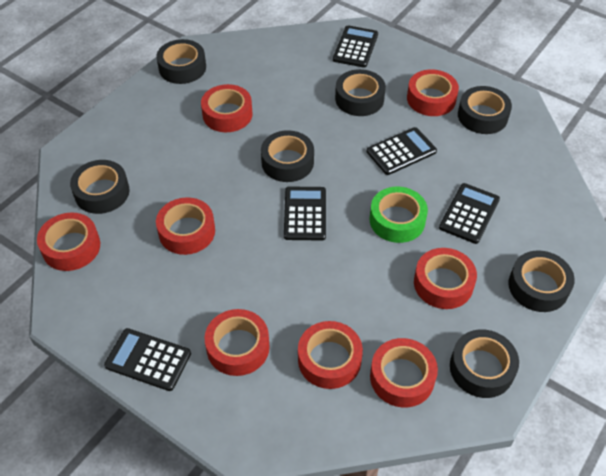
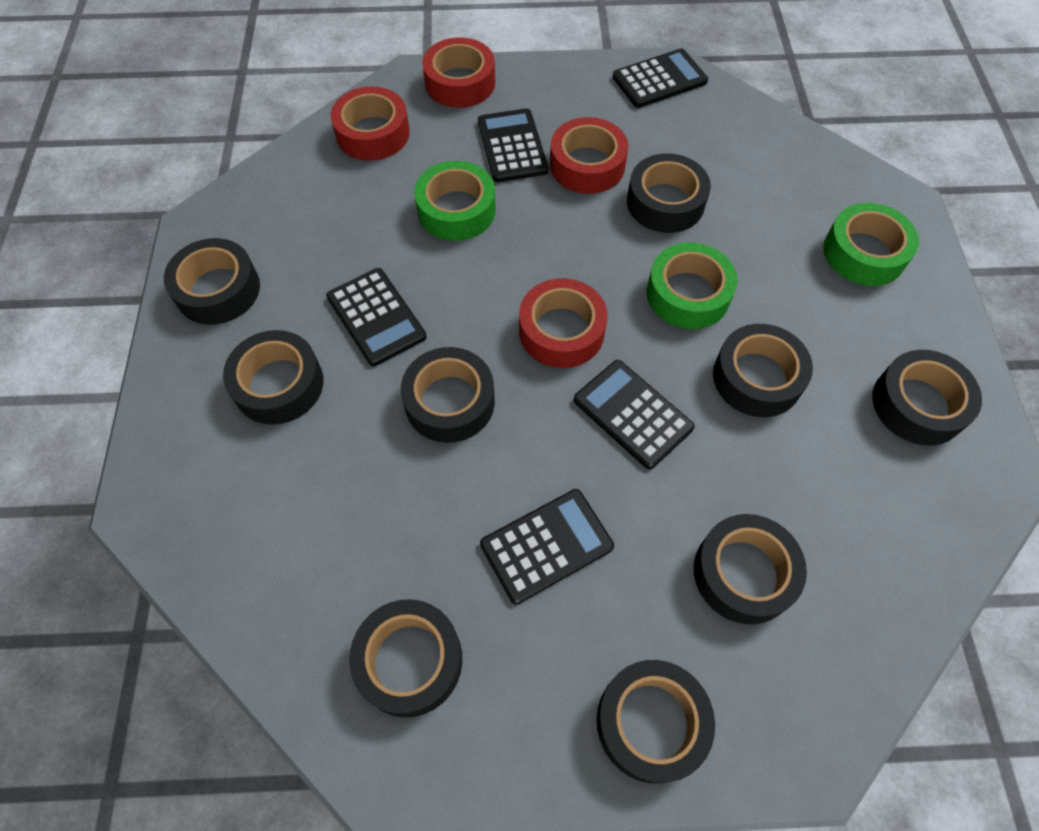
black tape: 7 -> 9
green tape: 1 -> 3
red tape: 8 -> 4

